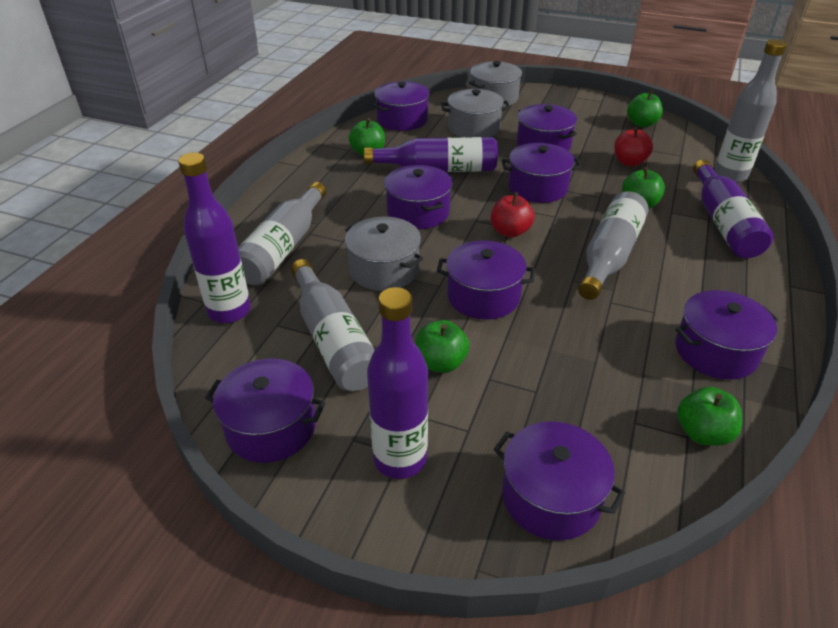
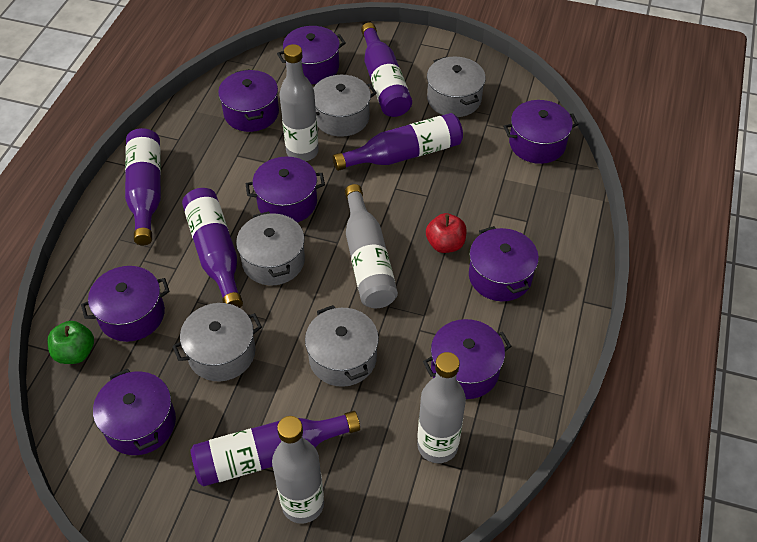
green apple: 5 -> 1
grey pot: 3 -> 5
purple bottle: 4 -> 5
red apple: 2 -> 1

